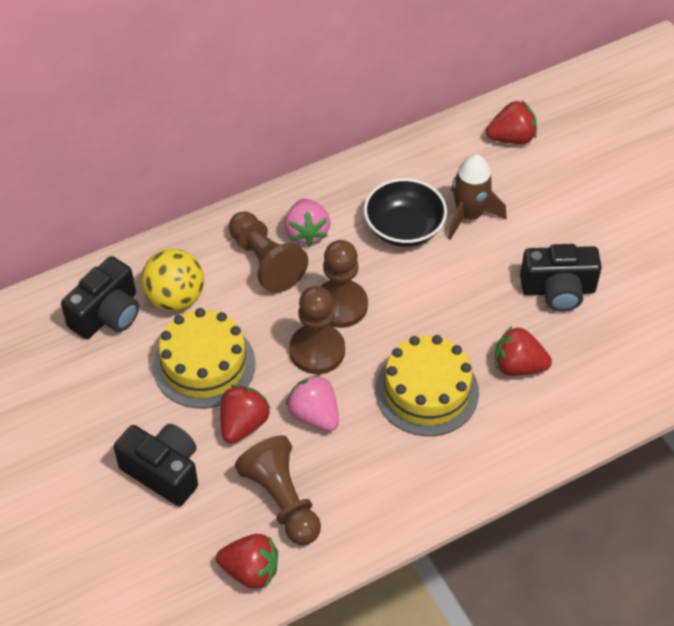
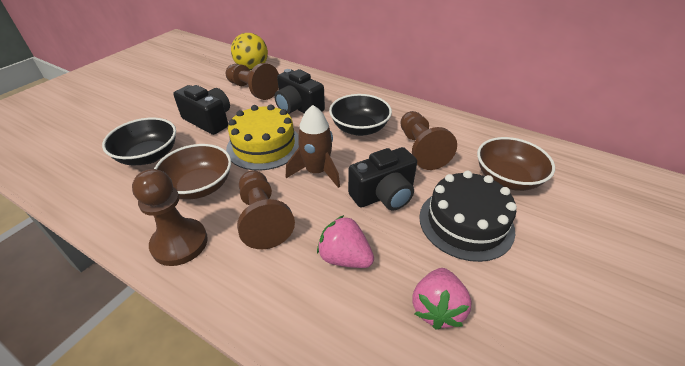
black bowl: 1 -> 2
black cake: 0 -> 1
brown bowl: 0 -> 2
red strawberry: 4 -> 0
yellow cake: 2 -> 1

